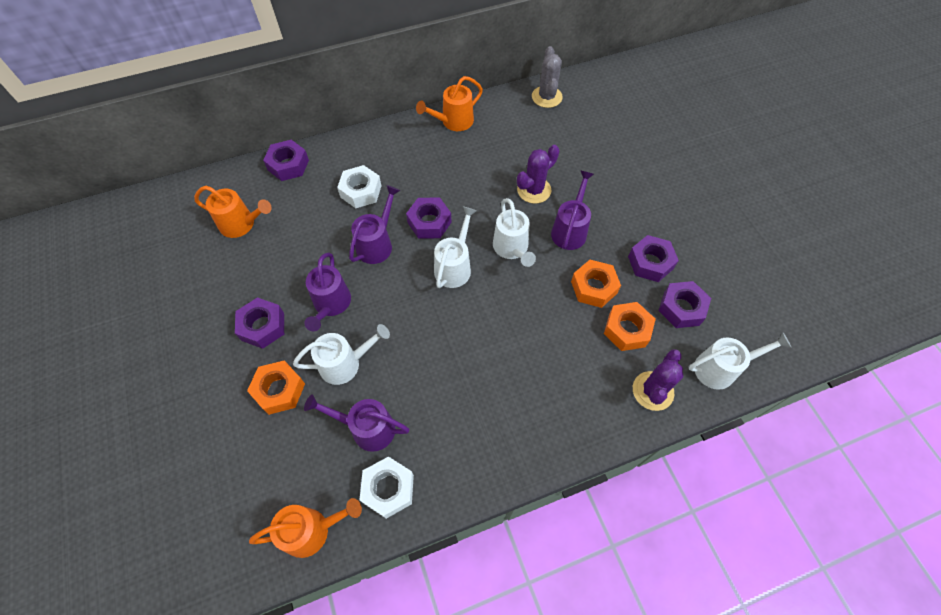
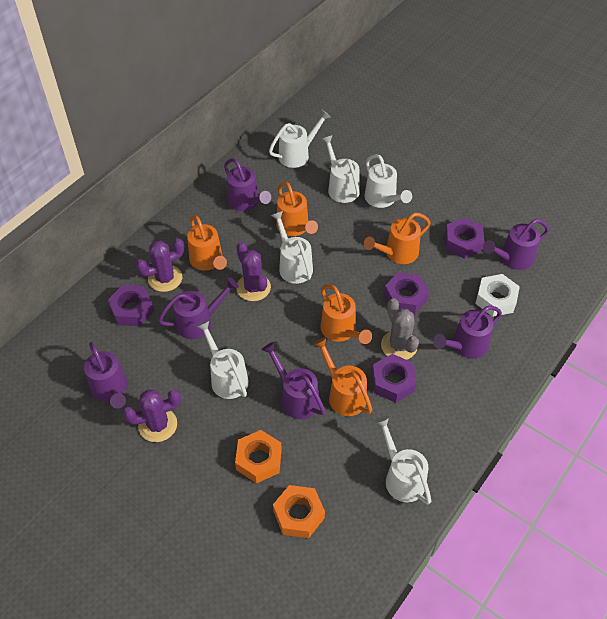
orange nut: 3 -> 2
orange watering can: 3 -> 5
purple cactus: 2 -> 3
purple nut: 5 -> 4
purple watering can: 4 -> 6
white nut: 2 -> 1
white watering can: 4 -> 6

